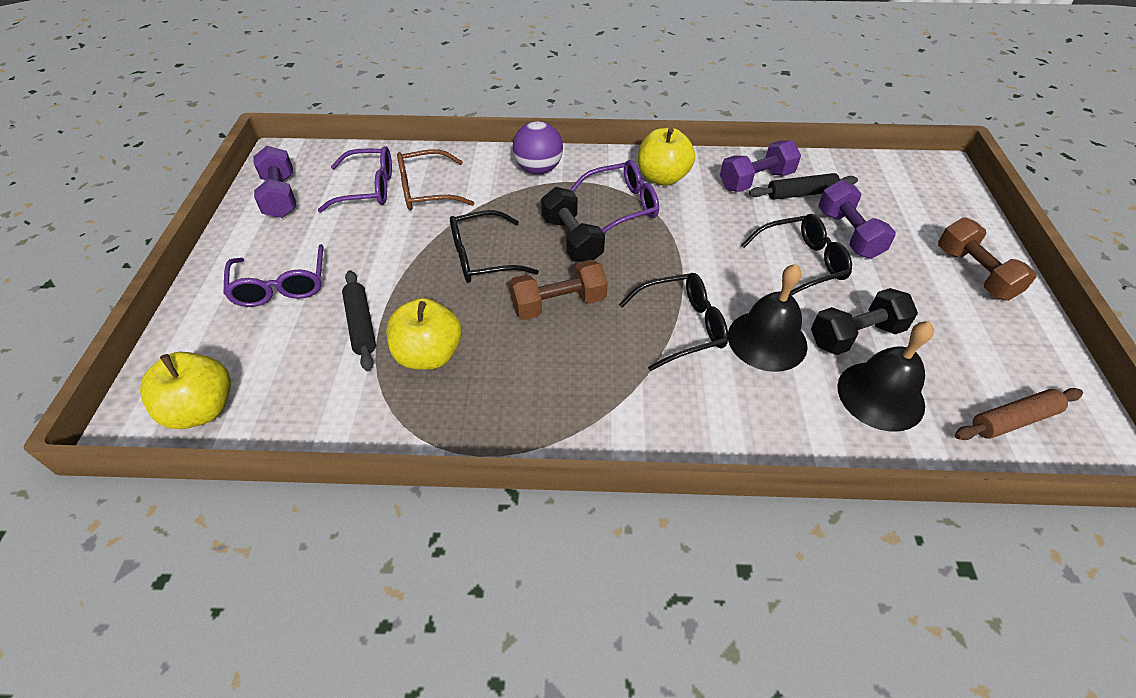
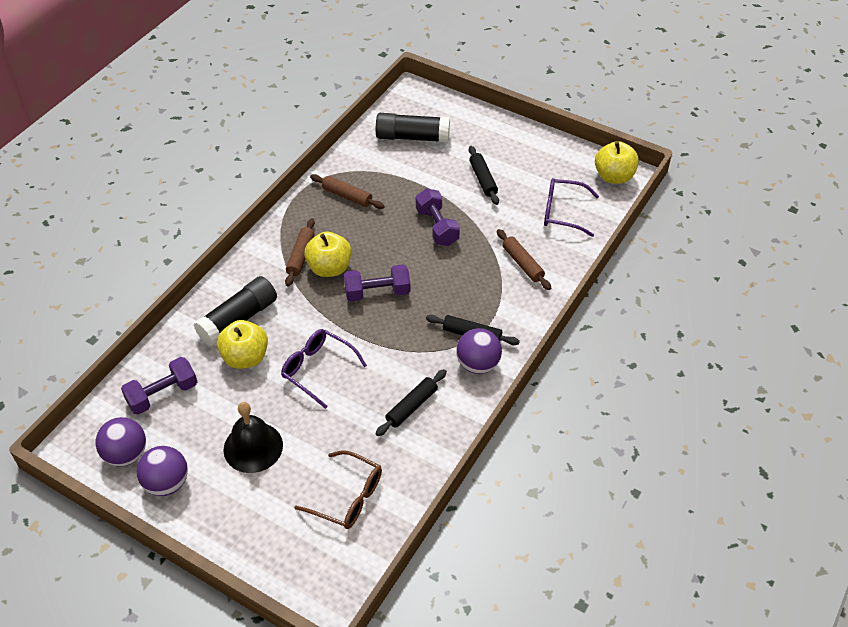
black bell: 2 -> 1
black dumbbell: 2 -> 0
black glasses: 3 -> 0
black glue stick: 0 -> 2
black rolling pin: 2 -> 3
brown dumbbell: 2 -> 0
brown rolling pin: 1 -> 3
purple ball: 1 -> 3
purple glasses: 3 -> 2

